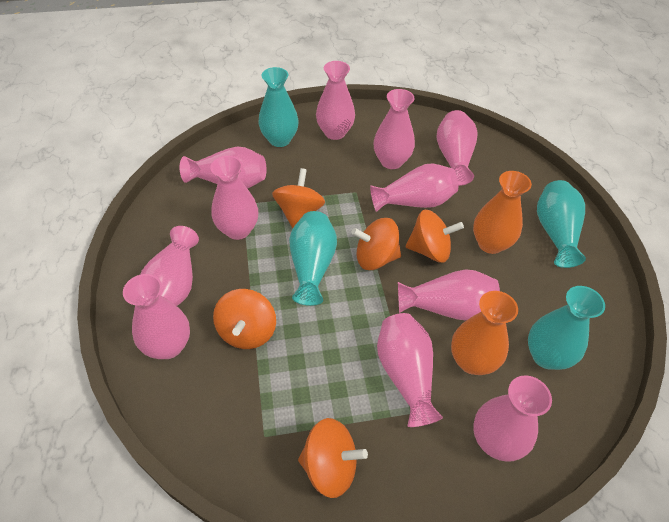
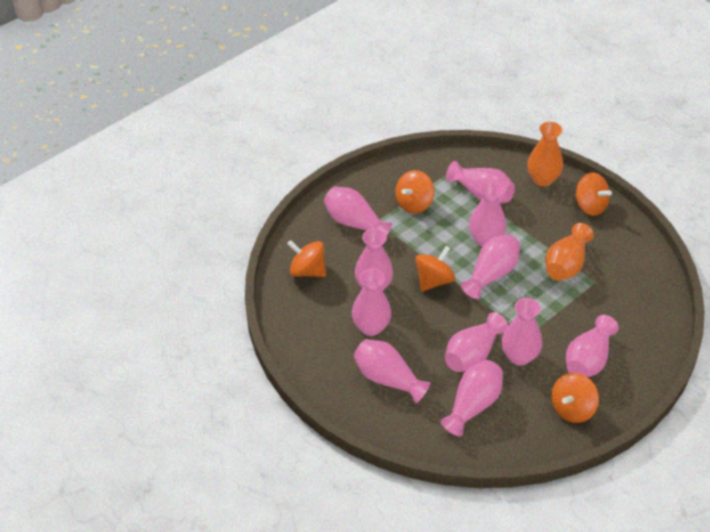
turquoise vase: 4 -> 0

